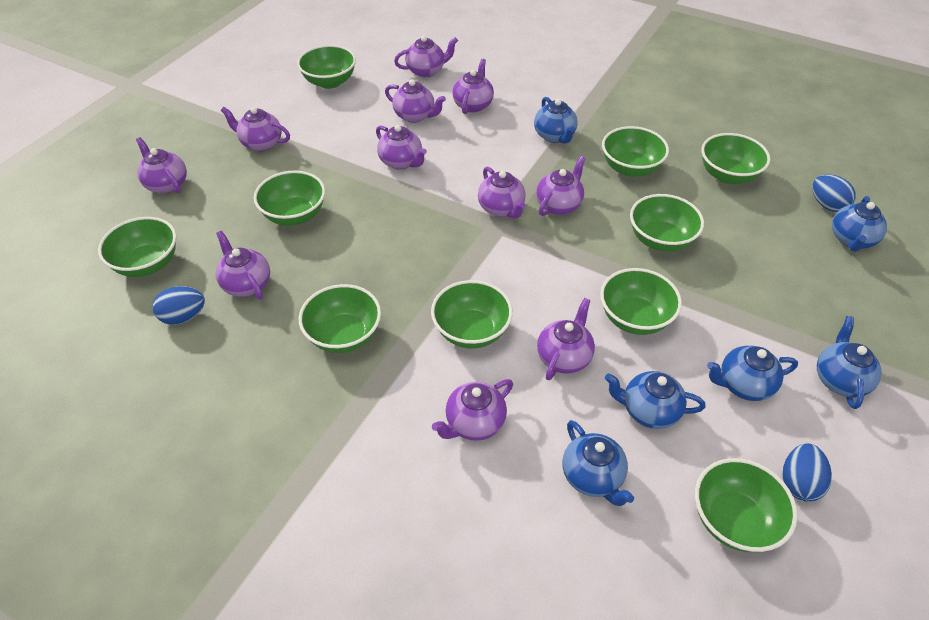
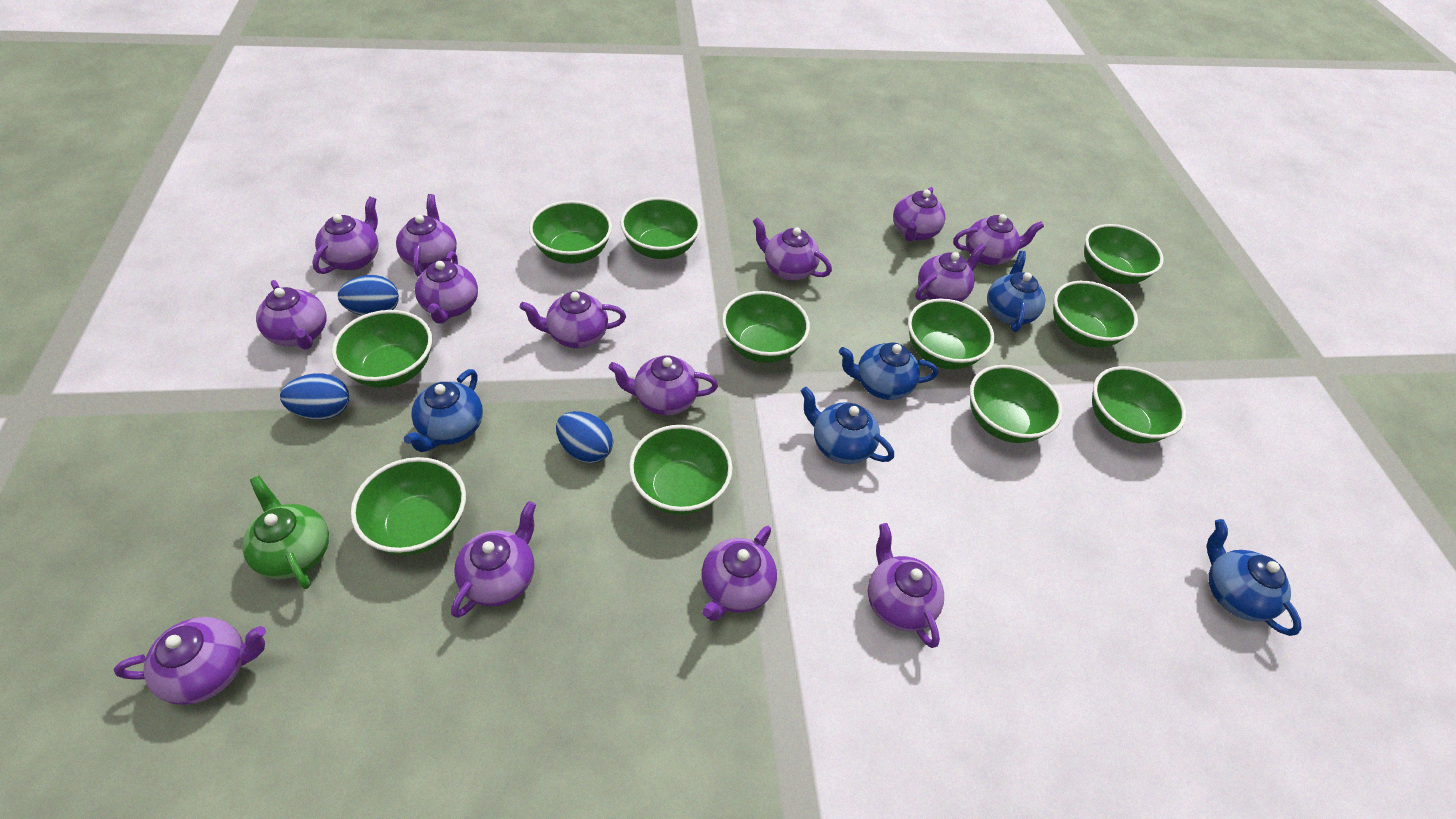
blue teapot: 6 -> 5
green bowl: 10 -> 11
green teapot: 0 -> 1
purple teapot: 11 -> 14

